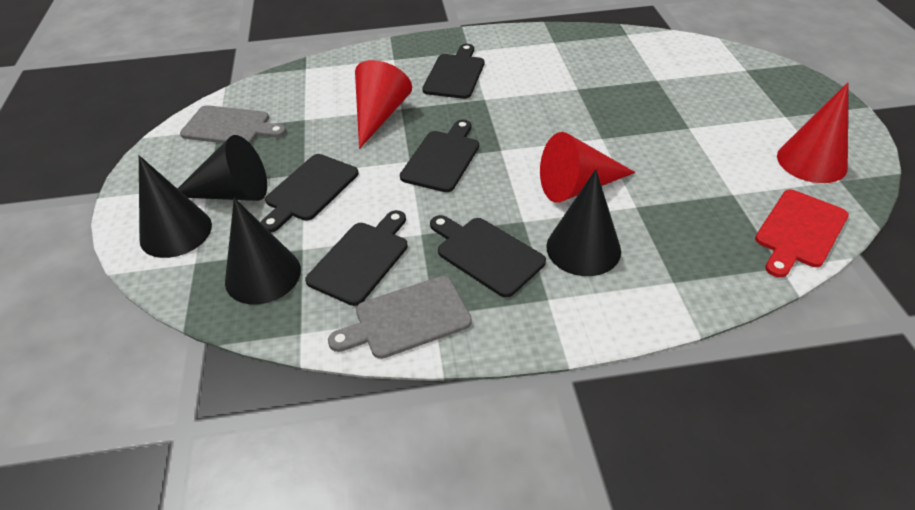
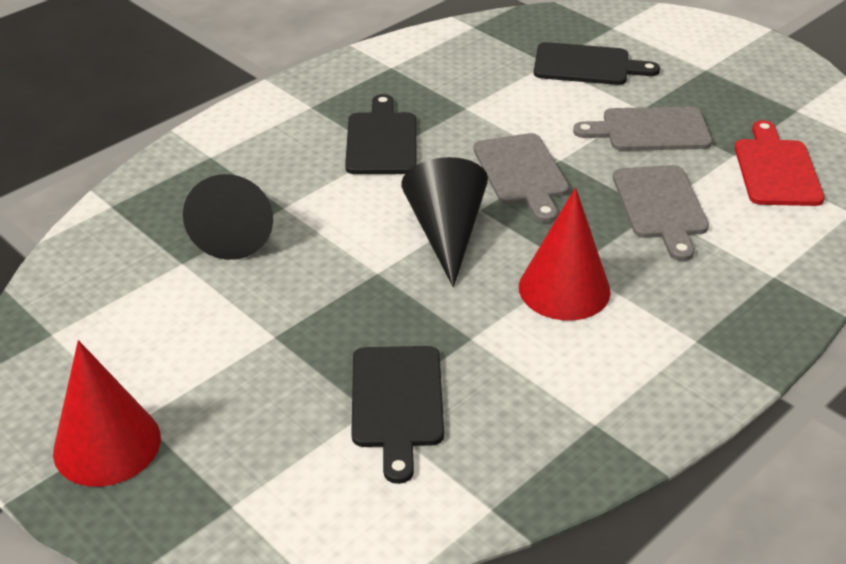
black cone: 4 -> 2
black cutting board: 5 -> 3
grey cutting board: 2 -> 3
red cone: 3 -> 2

